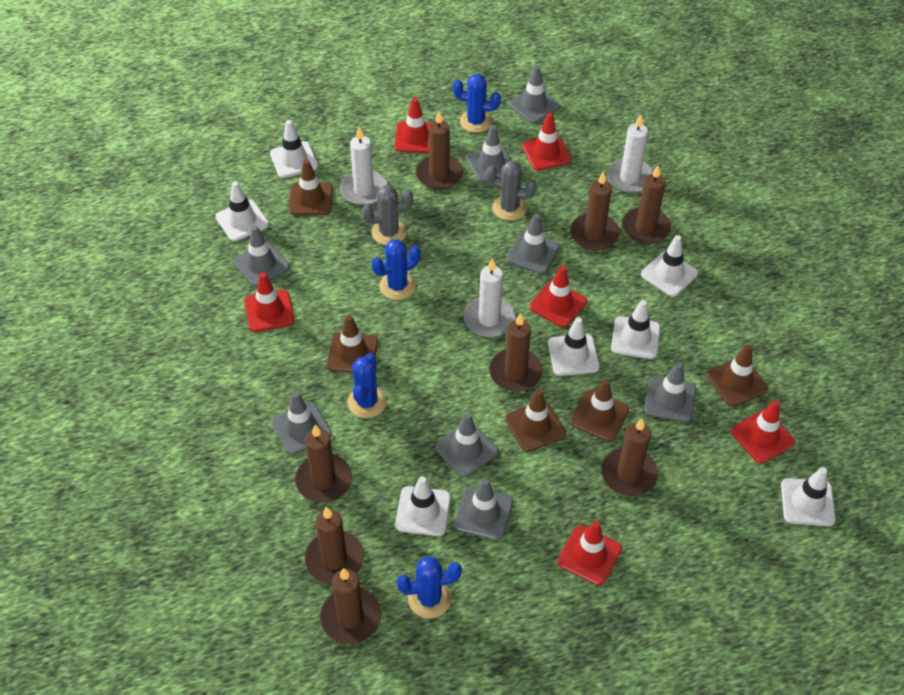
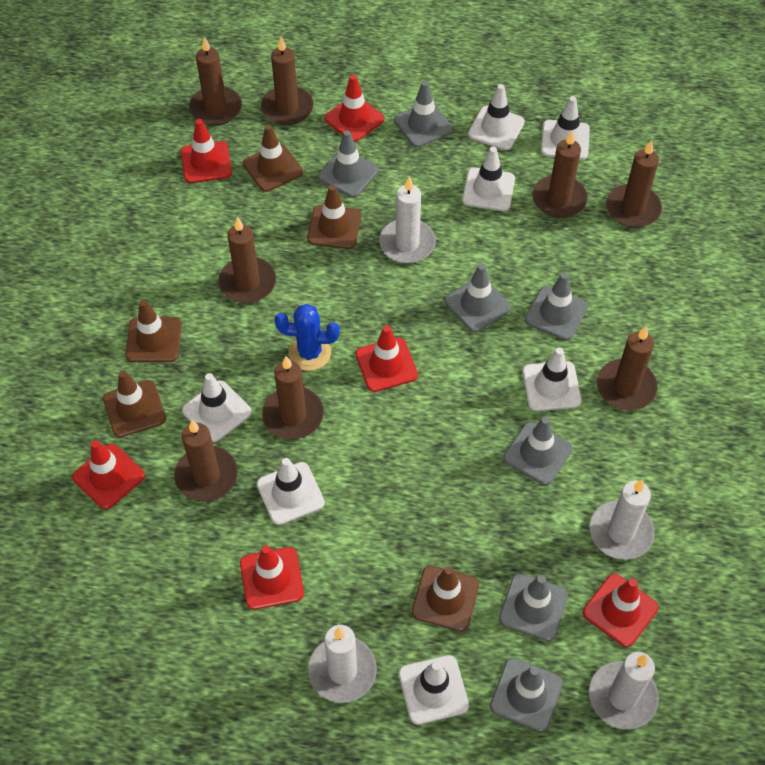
blue cactus: 4 -> 1
grey cactus: 2 -> 0
grey traffic cone: 8 -> 7
white candle: 3 -> 4

